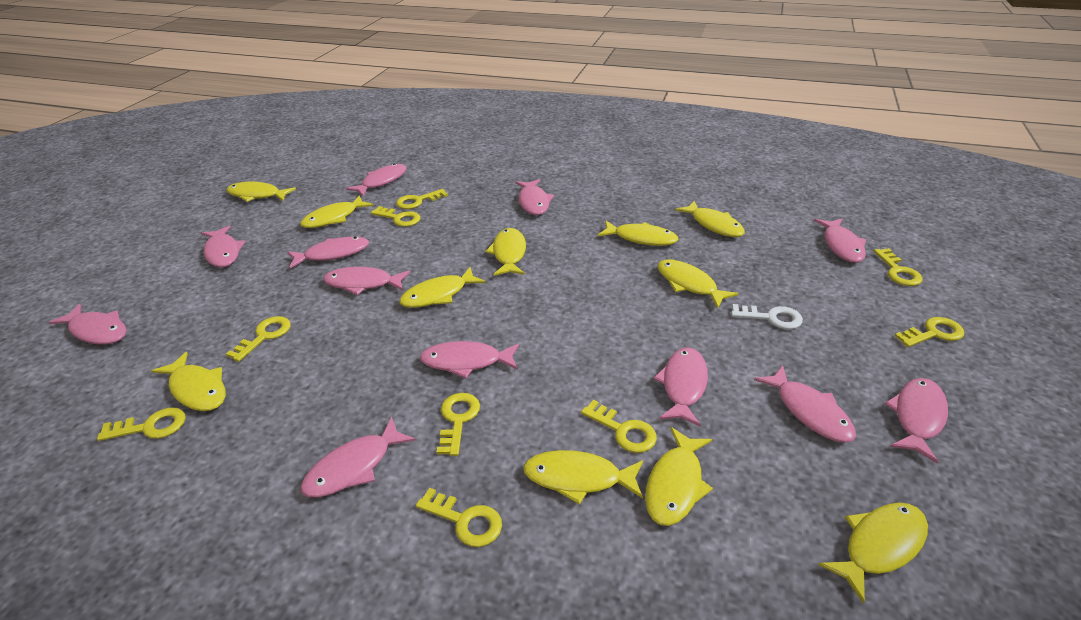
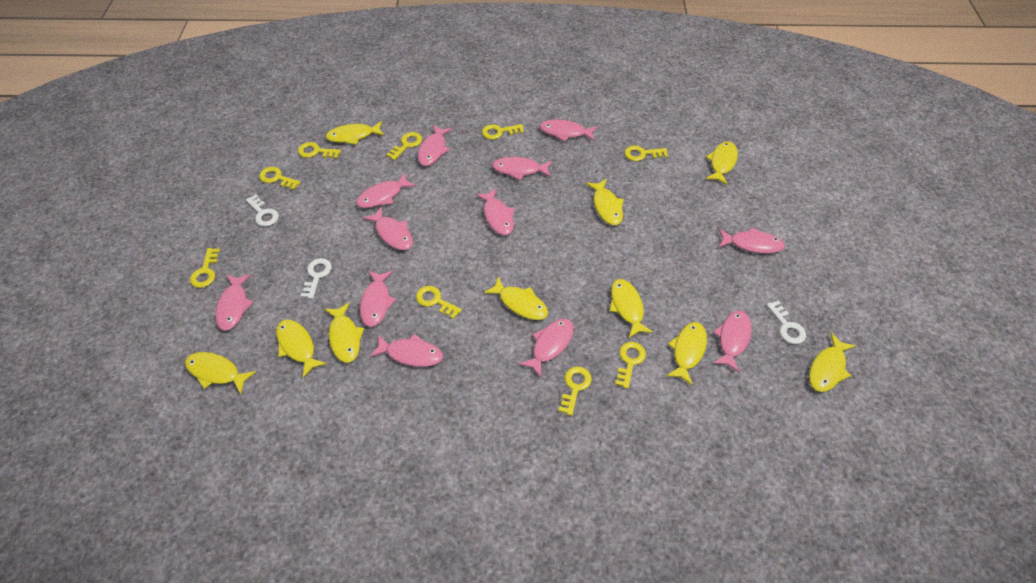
white key: 1 -> 3
yellow fish: 11 -> 10

